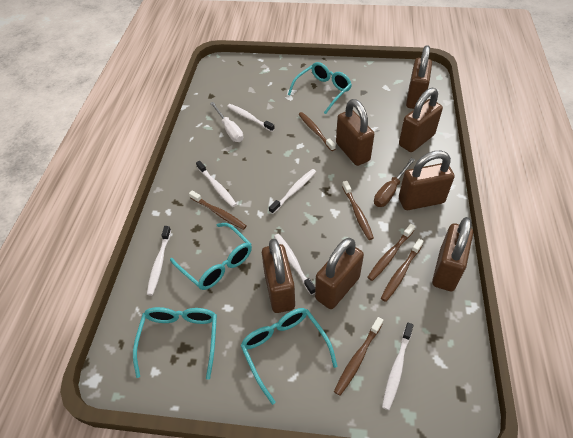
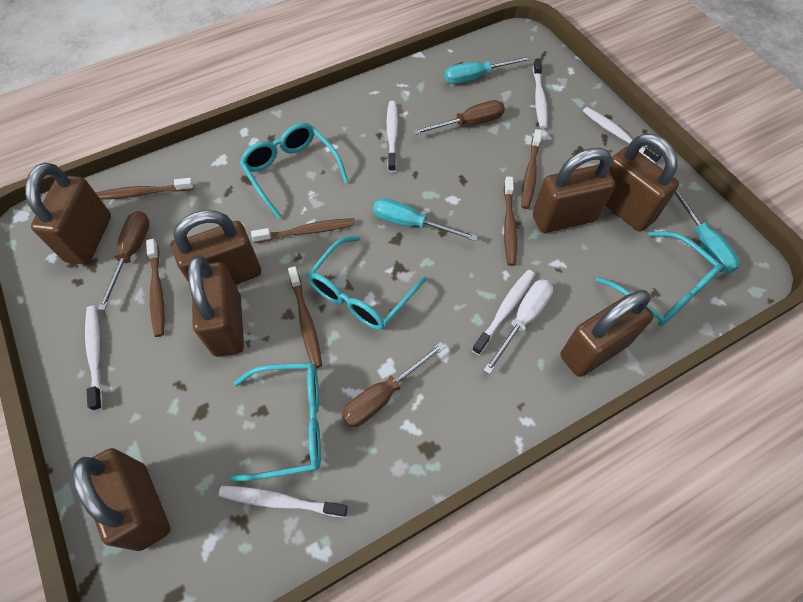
brown screwdriver: 1 -> 3
turquoise screwdriver: 0 -> 3

